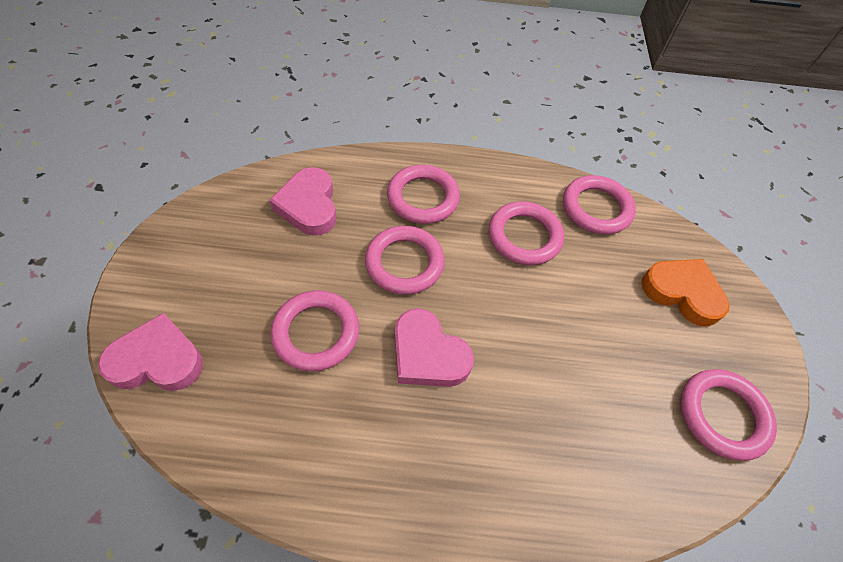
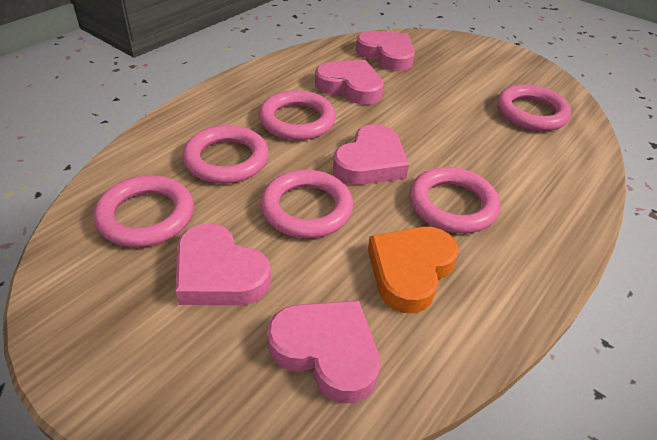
pink heart: 3 -> 5

